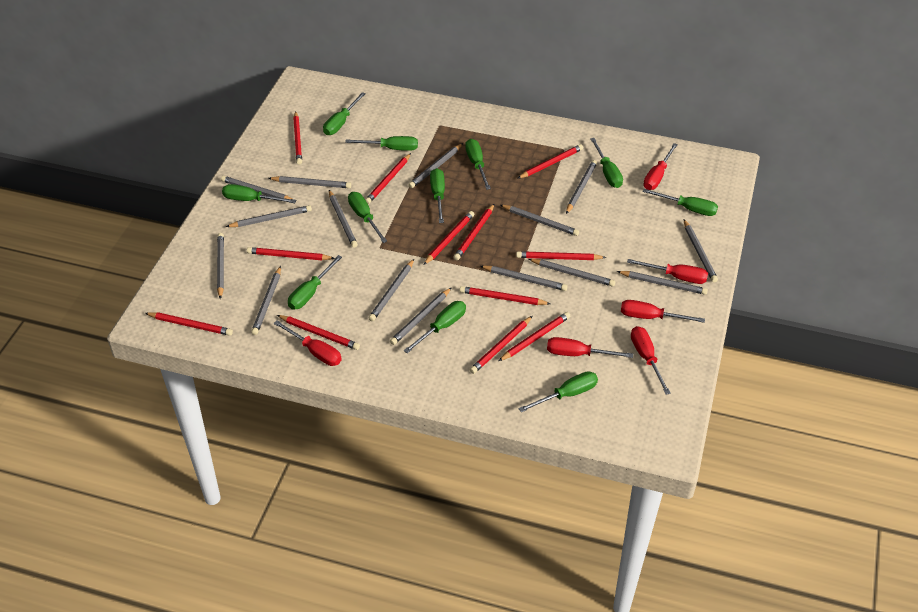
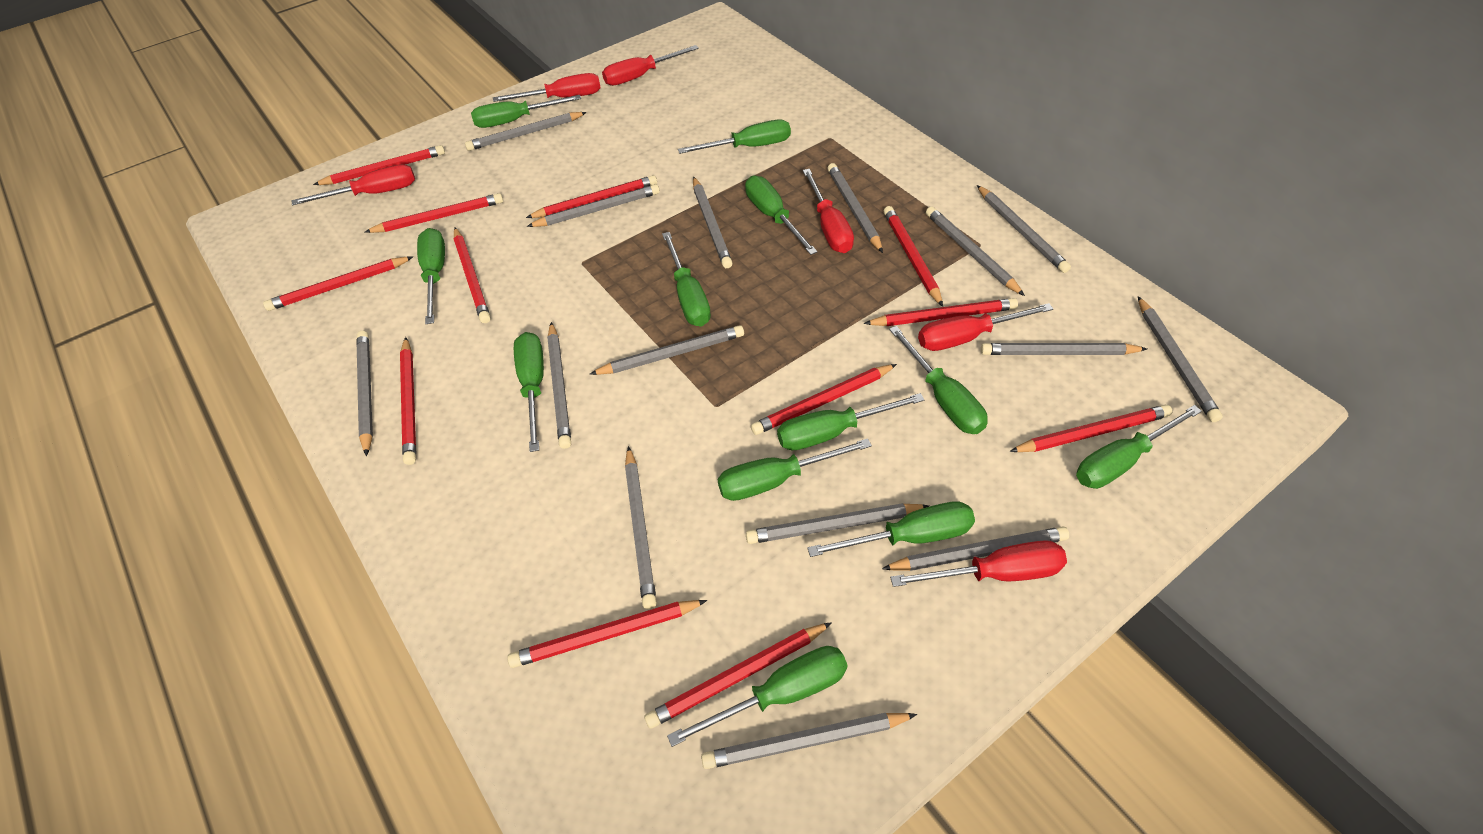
green screwdriver: 11 -> 12

